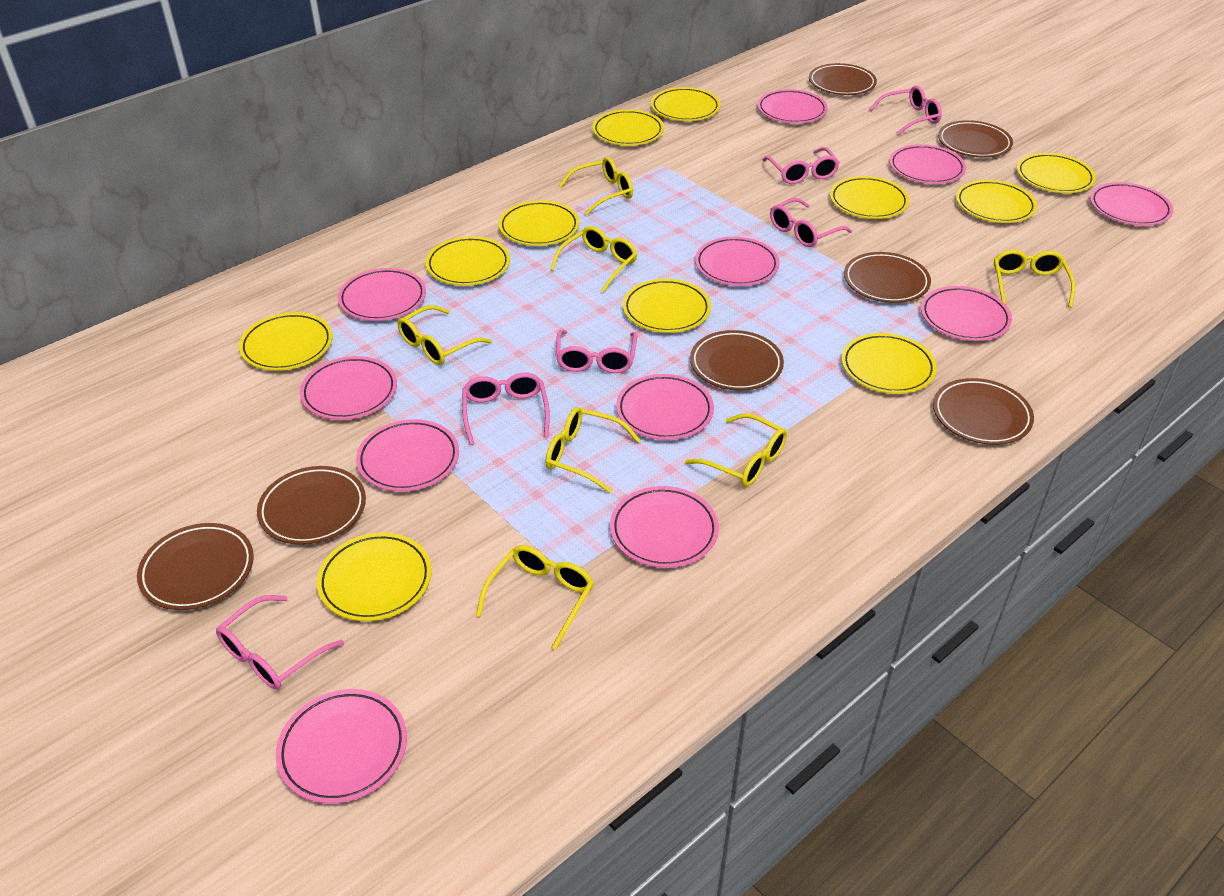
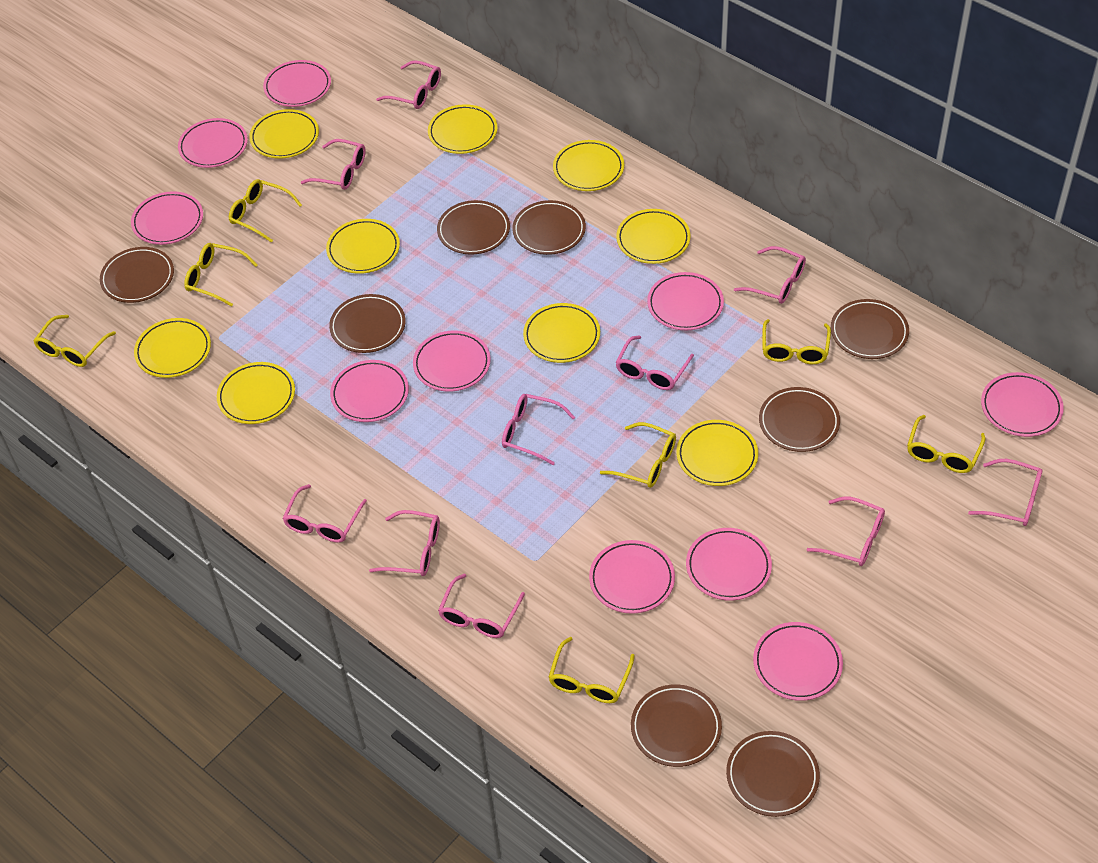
brown plate: 7 -> 8
pink glasses: 6 -> 10
pink plate: 11 -> 10
yellow plate: 11 -> 9

